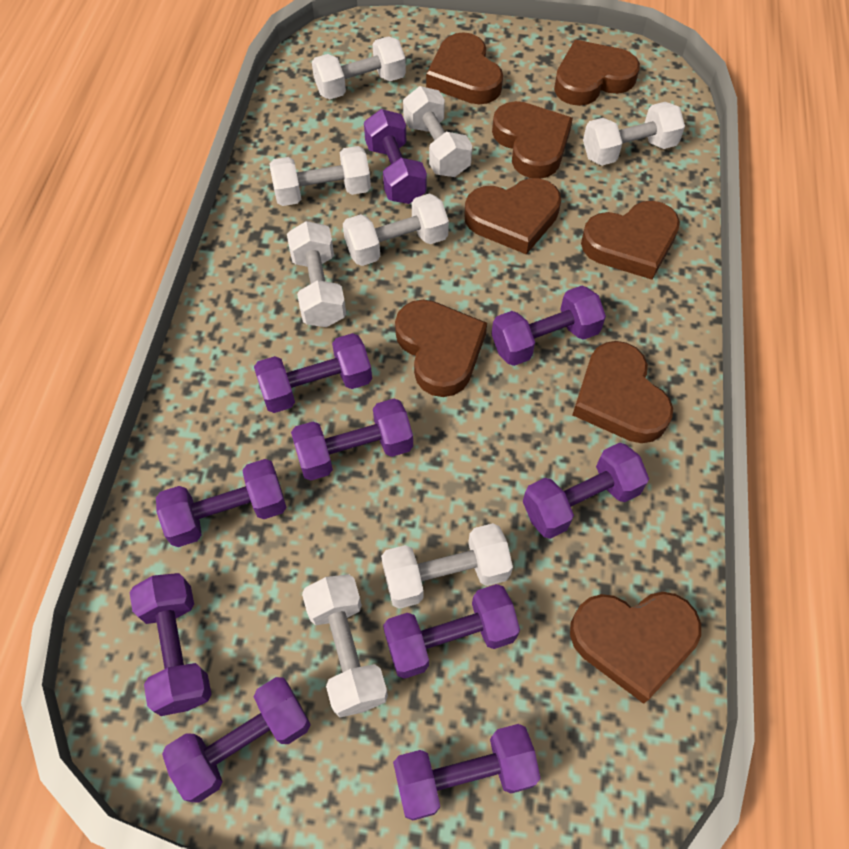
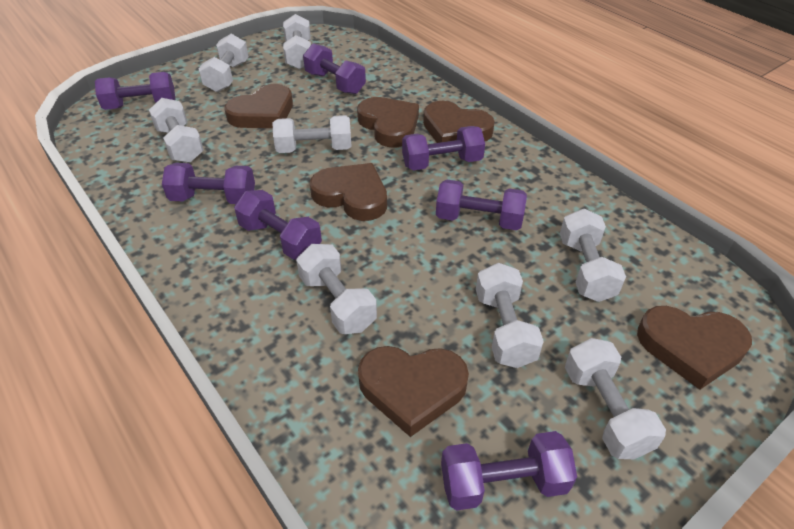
brown heart: 8 -> 6
purple dumbbell: 10 -> 7

